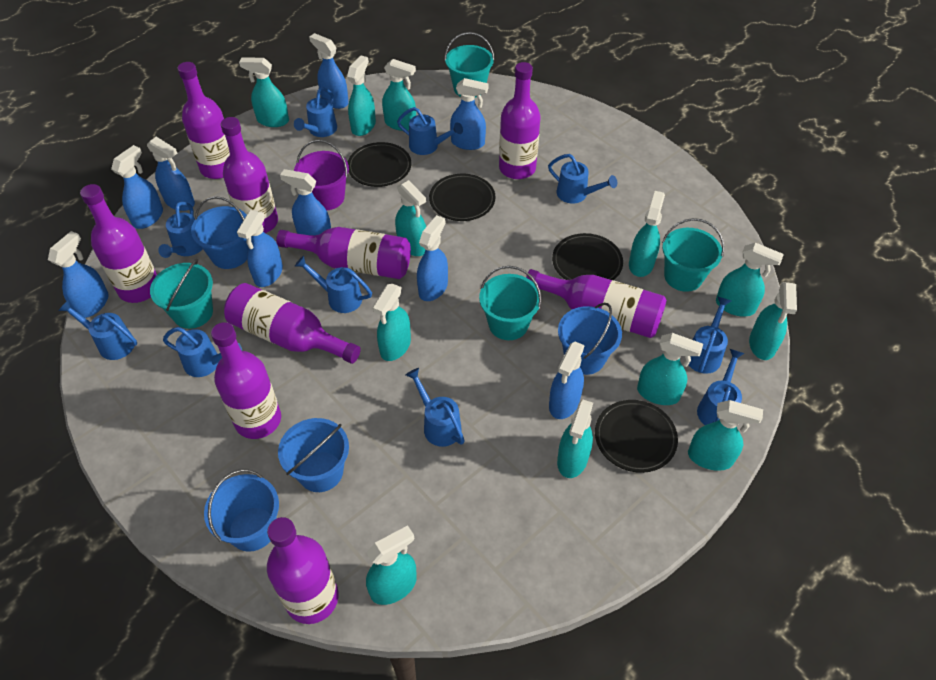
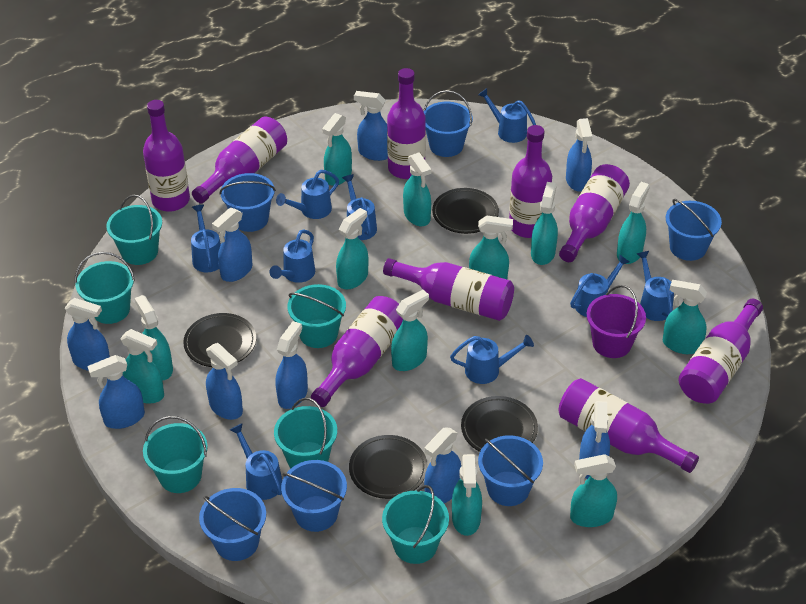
blue bucket: 4 -> 6
blue watering can: 10 -> 9
turquoise bucket: 4 -> 6

